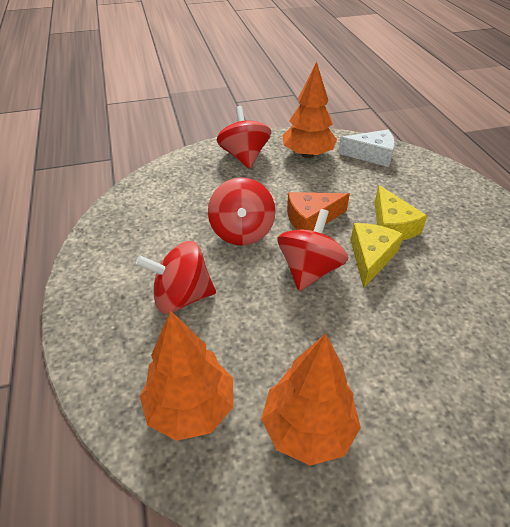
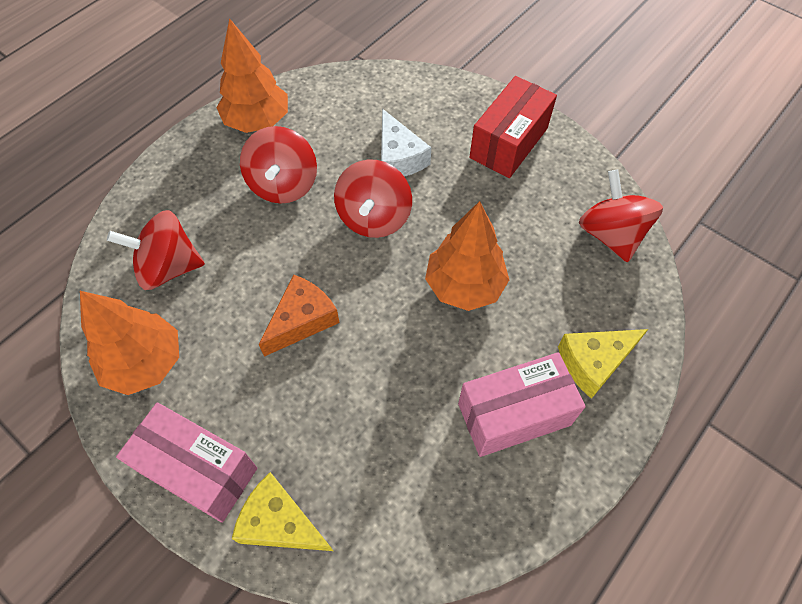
pink box: 0 -> 2
red box: 0 -> 1

